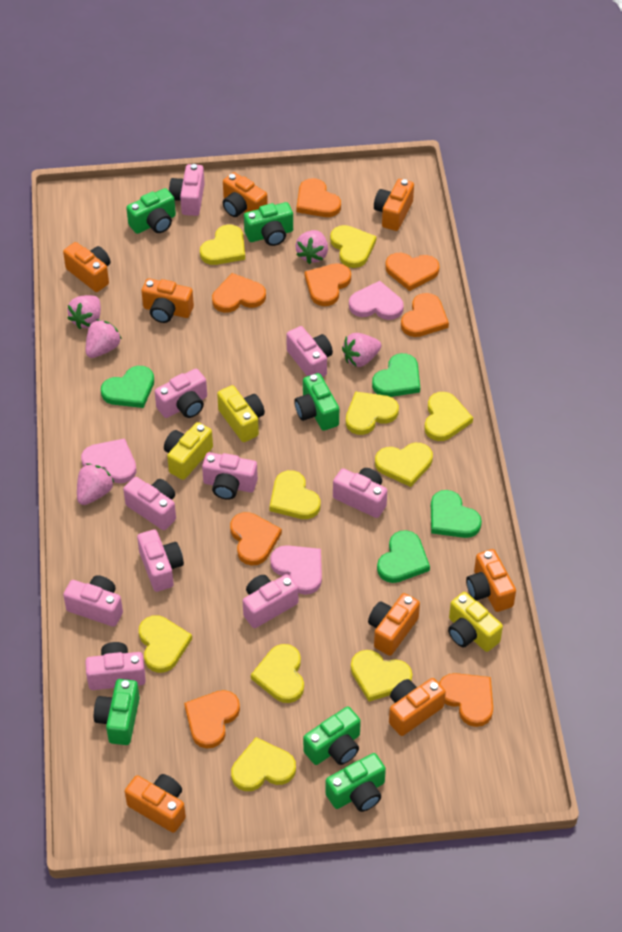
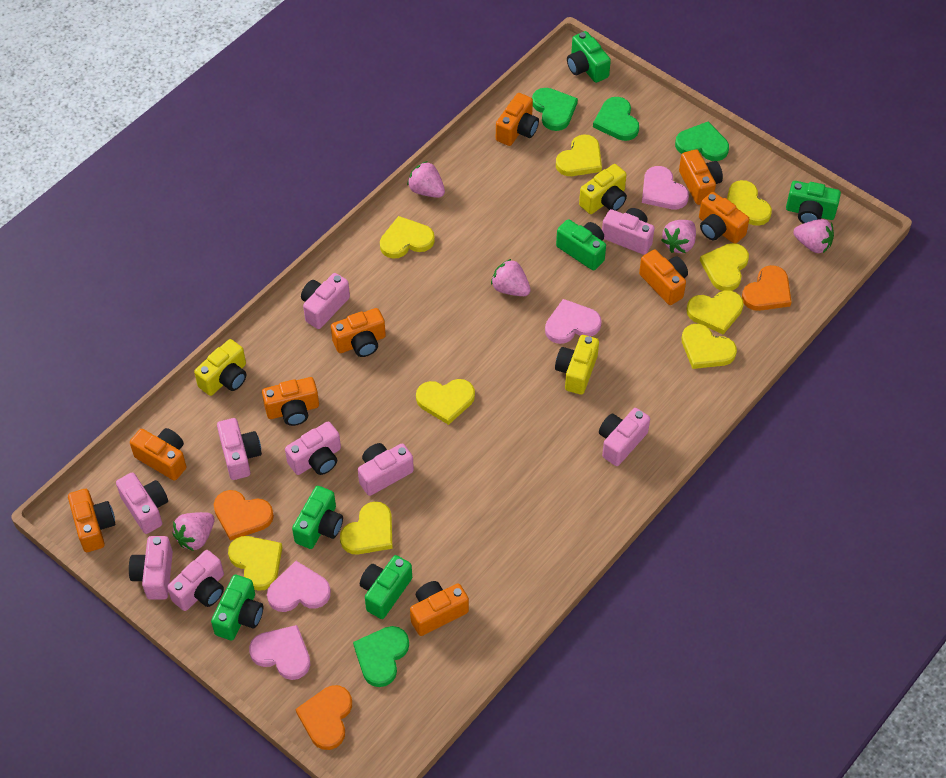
orange camera: 8 -> 9
orange heart: 8 -> 3
pink camera: 10 -> 9
pink heart: 3 -> 4
yellow heart: 10 -> 9

